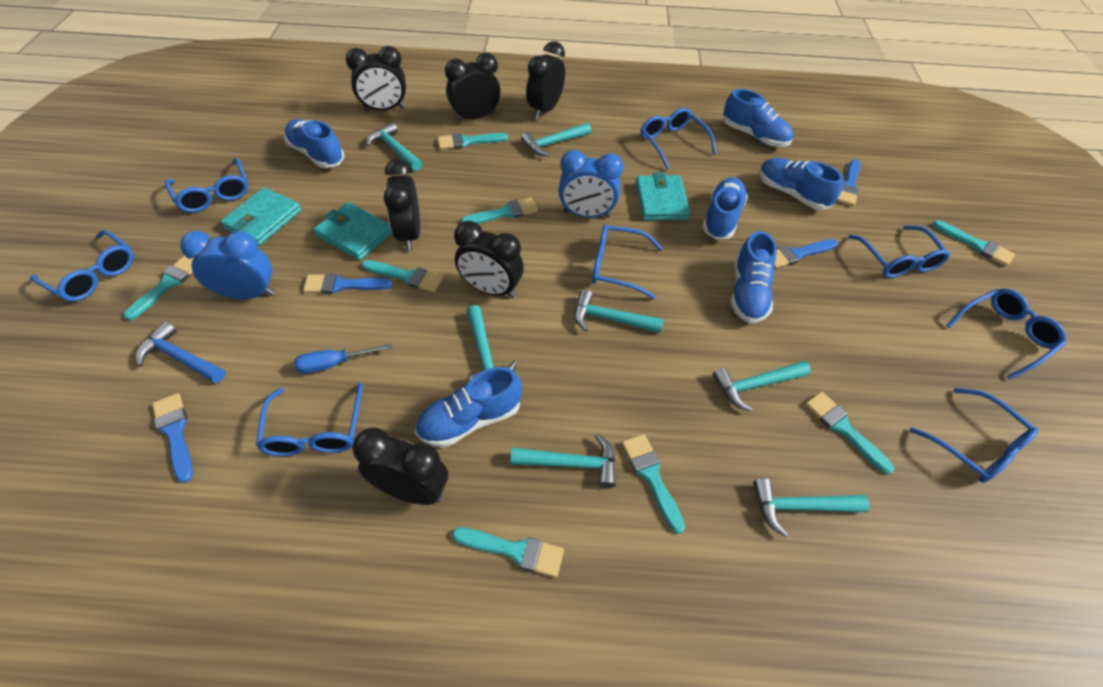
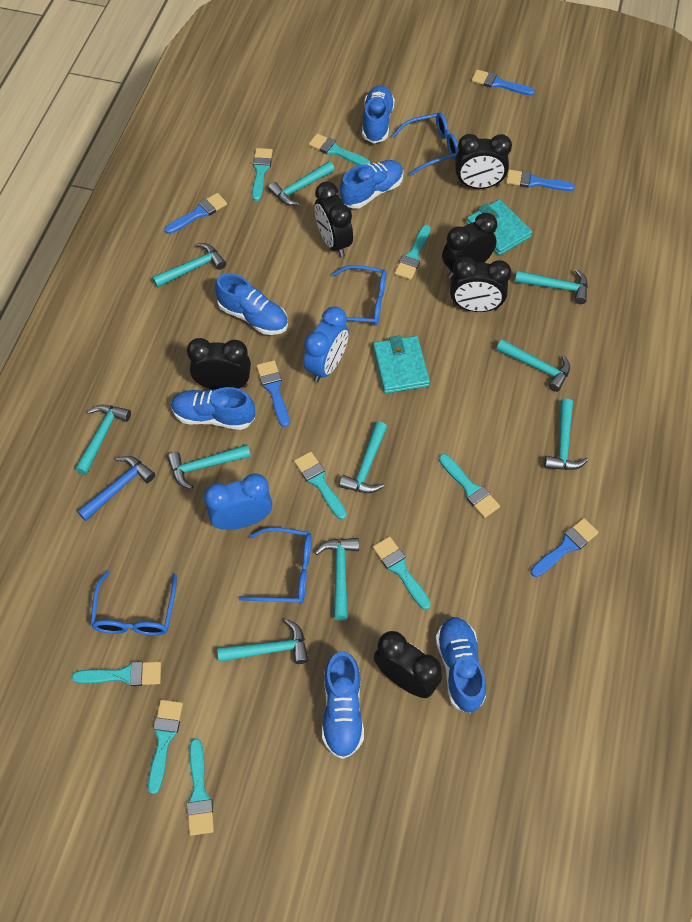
blue brush: 4 -> 5
blue glasses: 8 -> 4
blue screwdriver: 1 -> 0
turquoise brush: 8 -> 9
turquoise hammer: 7 -> 10
turquoise wallet: 3 -> 2

